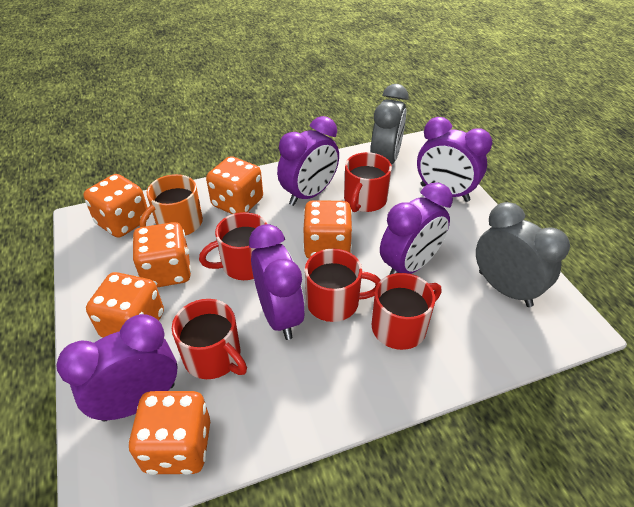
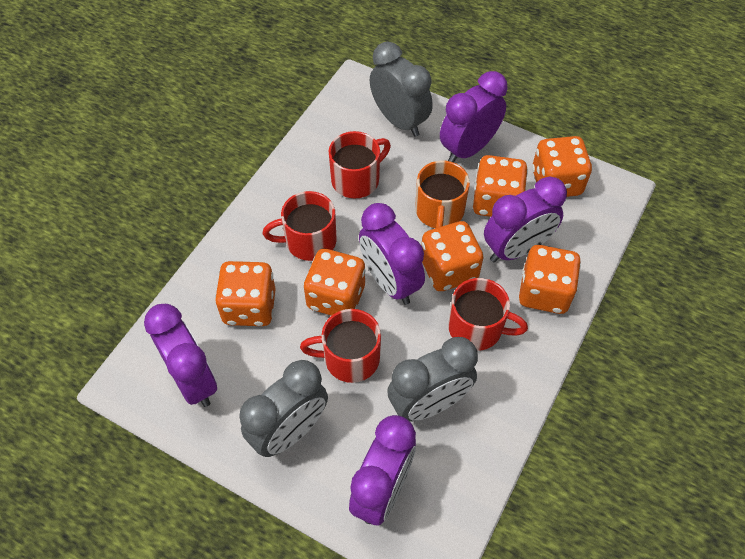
grey clock: 2 -> 3
red mug: 5 -> 4

